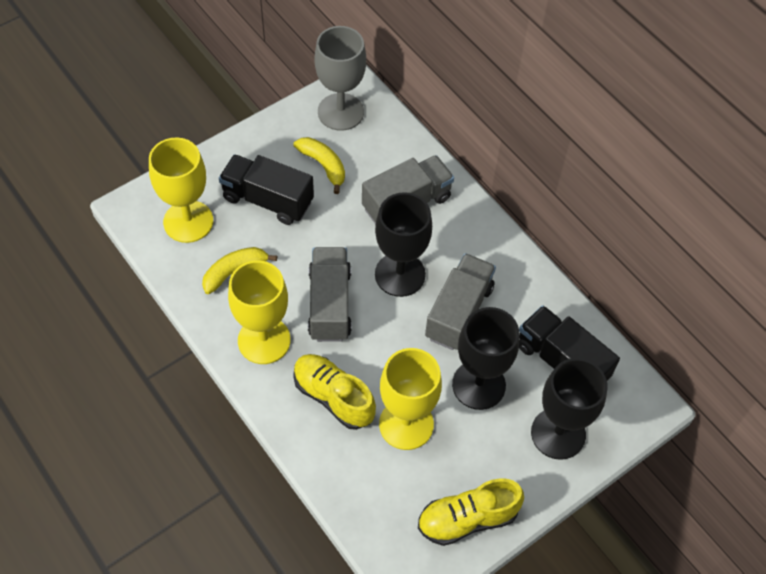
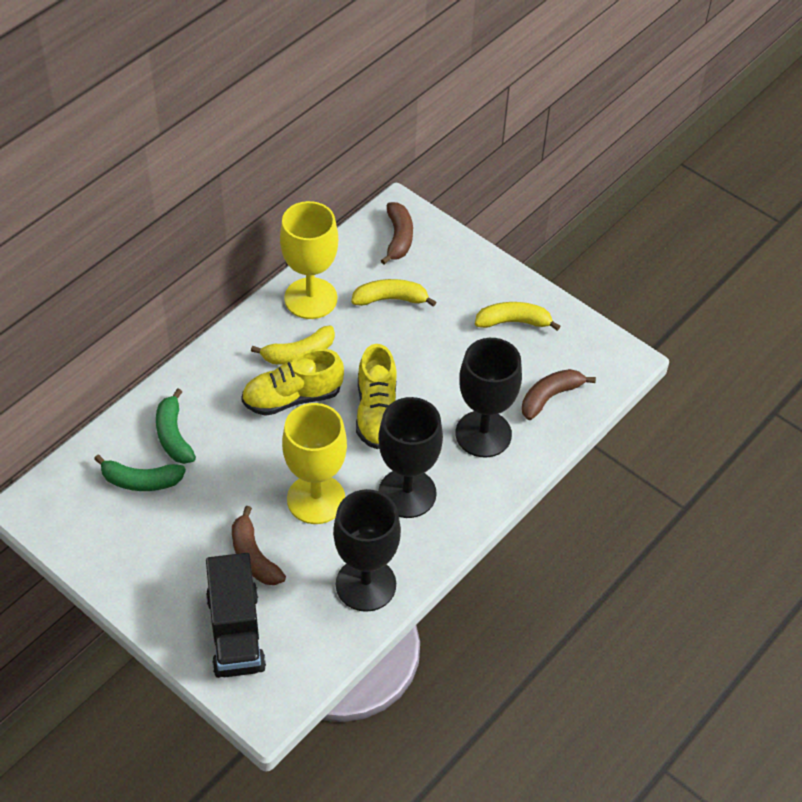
black truck: 2 -> 1
brown banana: 0 -> 3
green banana: 0 -> 2
grey goblet: 1 -> 0
grey truck: 3 -> 0
yellow banana: 2 -> 3
yellow goblet: 3 -> 2

